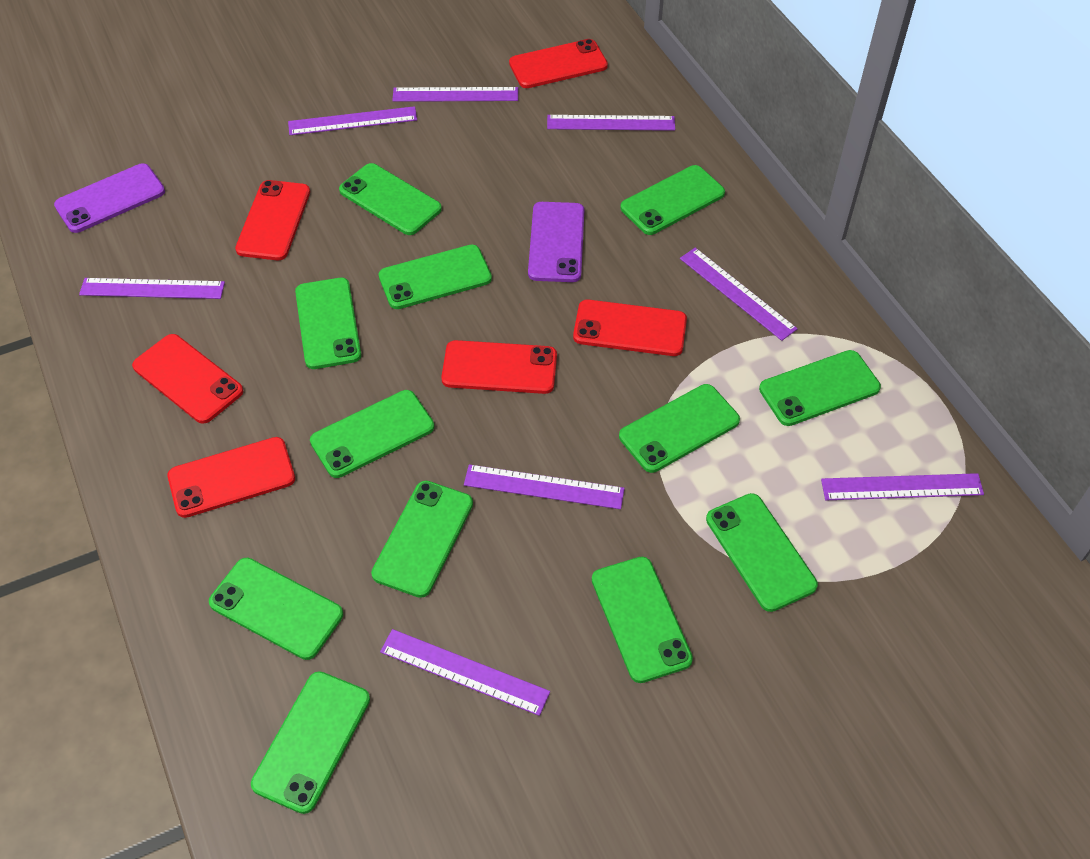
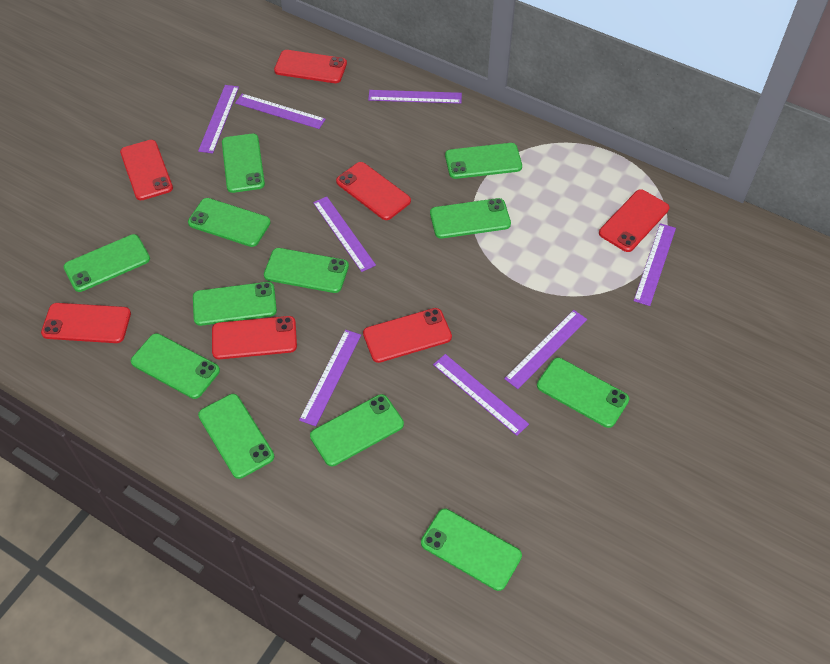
purple phone: 2 -> 0
red phone: 6 -> 7

